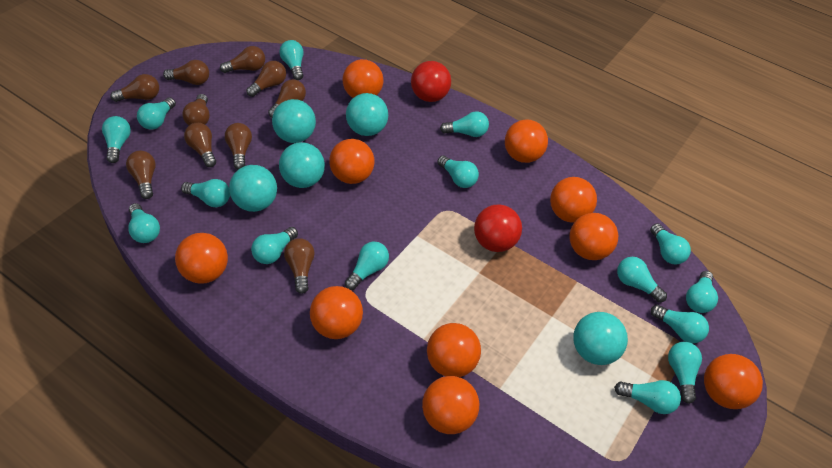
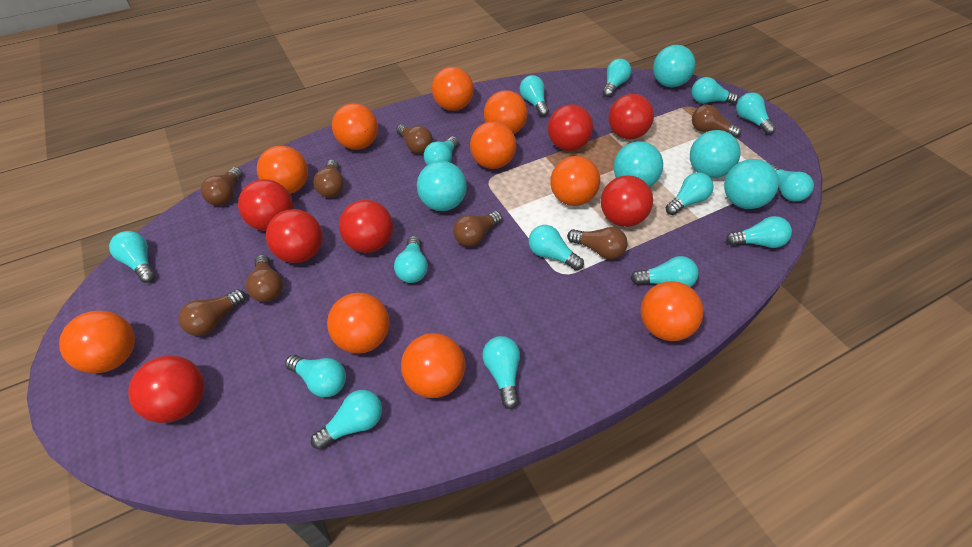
brown light bulb: 10 -> 8
red ball: 2 -> 7

